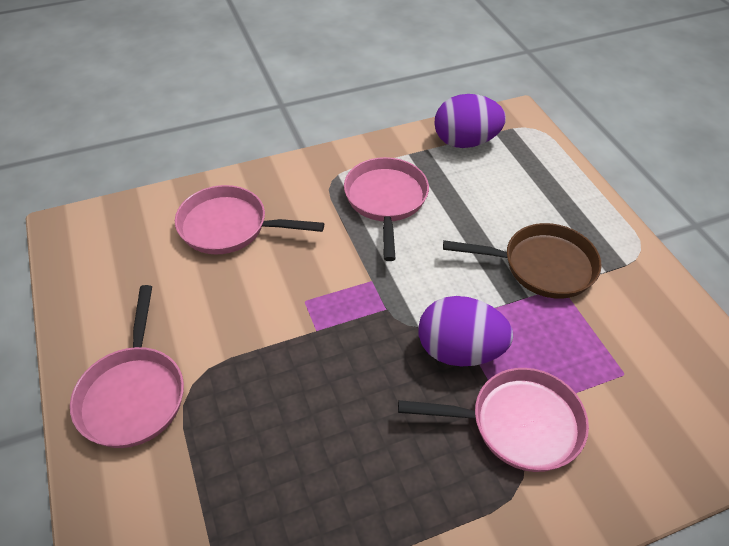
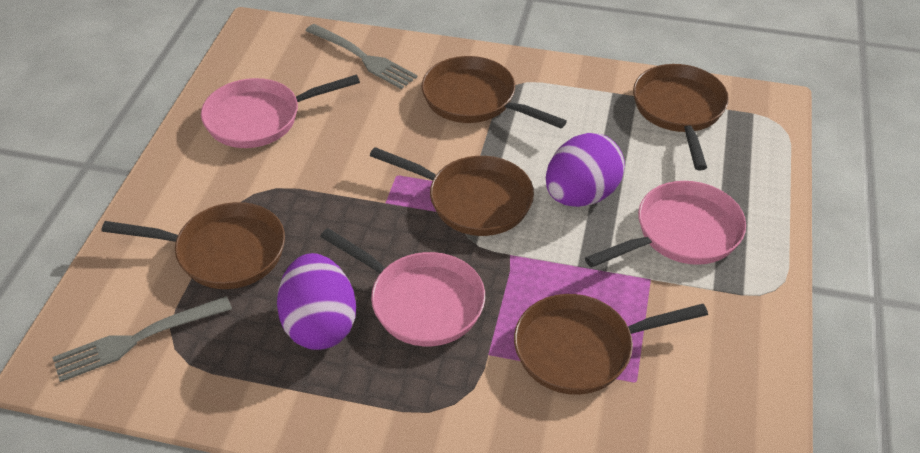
brown pan: 1 -> 5
grey fork: 0 -> 2
pink pan: 4 -> 3

